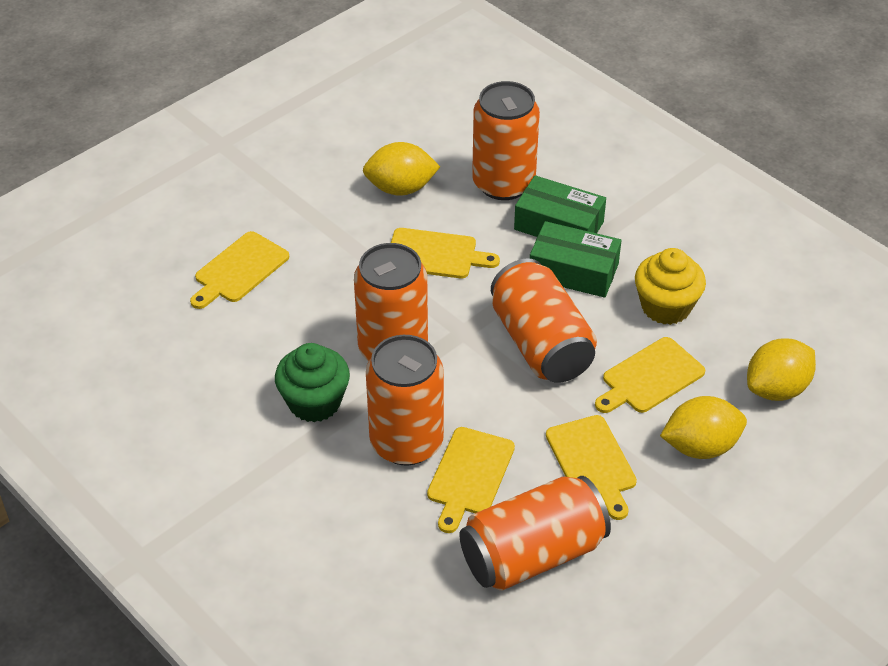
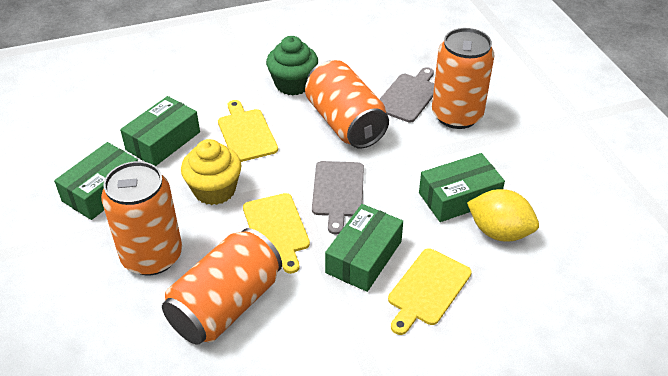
green box: 2 -> 4
grey cutting board: 0 -> 2
orange can: 5 -> 4
yellow cutting board: 5 -> 3
yellow lemon: 3 -> 1

